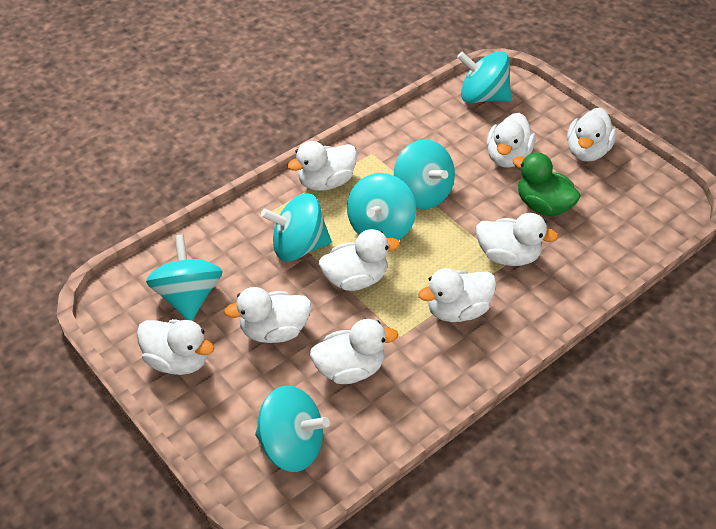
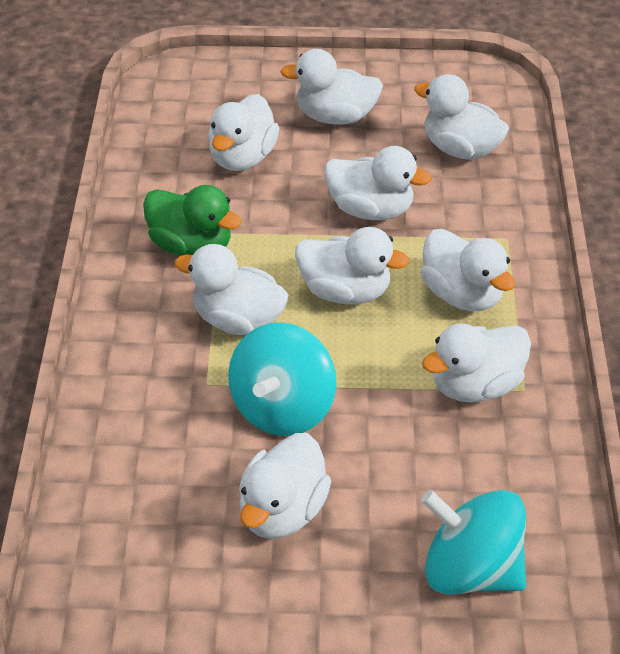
turquoise spinning top: 6 -> 2

